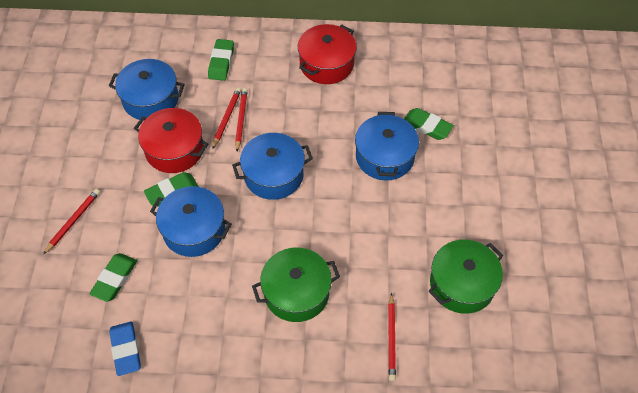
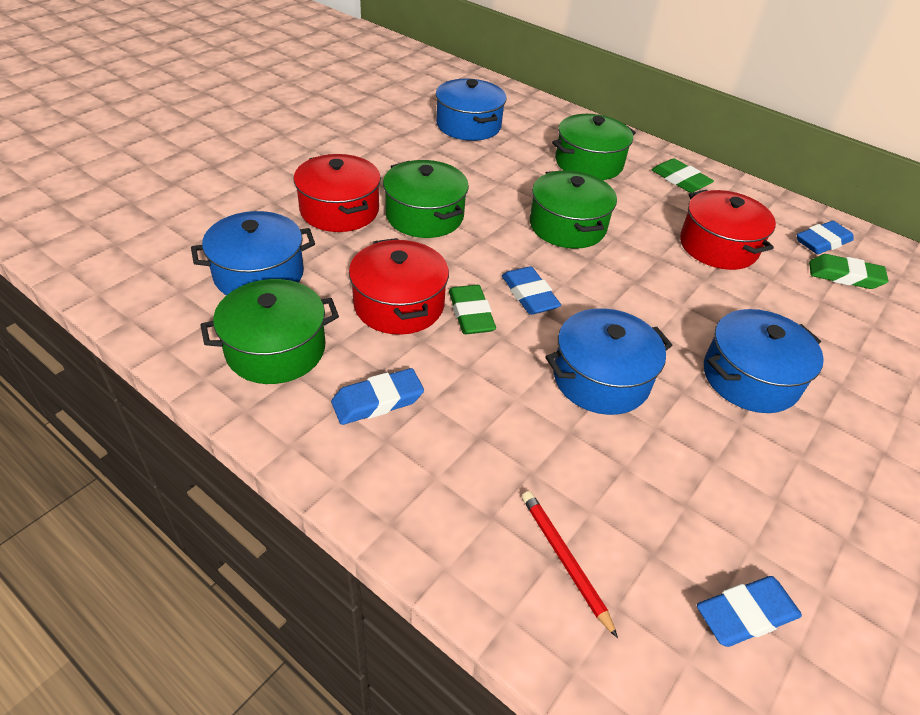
blue eraser: 1 -> 4
green eraser: 4 -> 3
green pot: 2 -> 4
red pencil: 4 -> 1
red pot: 2 -> 3

